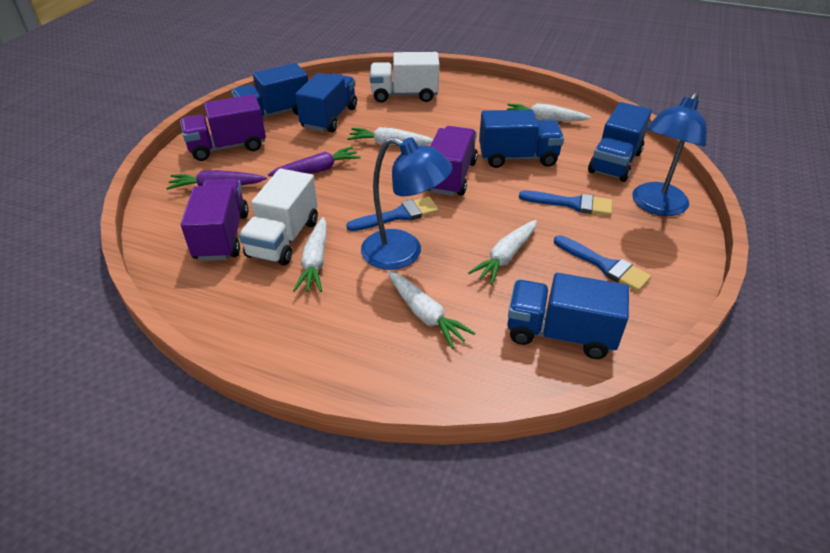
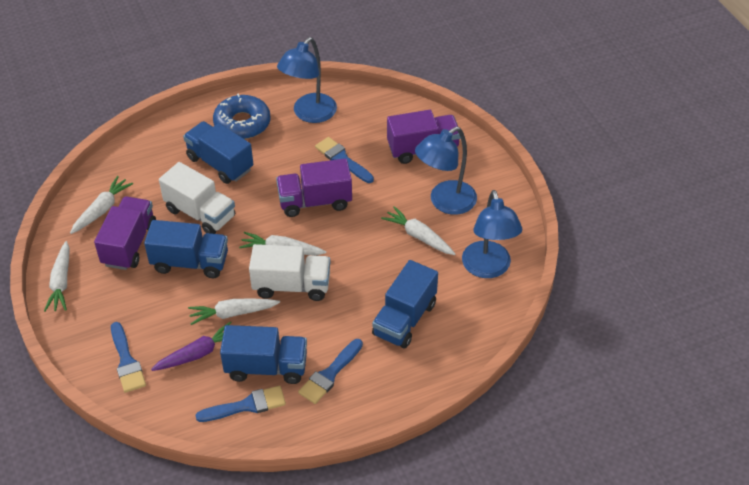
blue brush: 3 -> 4
blue donut: 0 -> 1
blue lamp: 2 -> 3
blue truck: 5 -> 4
purple carrot: 2 -> 1

